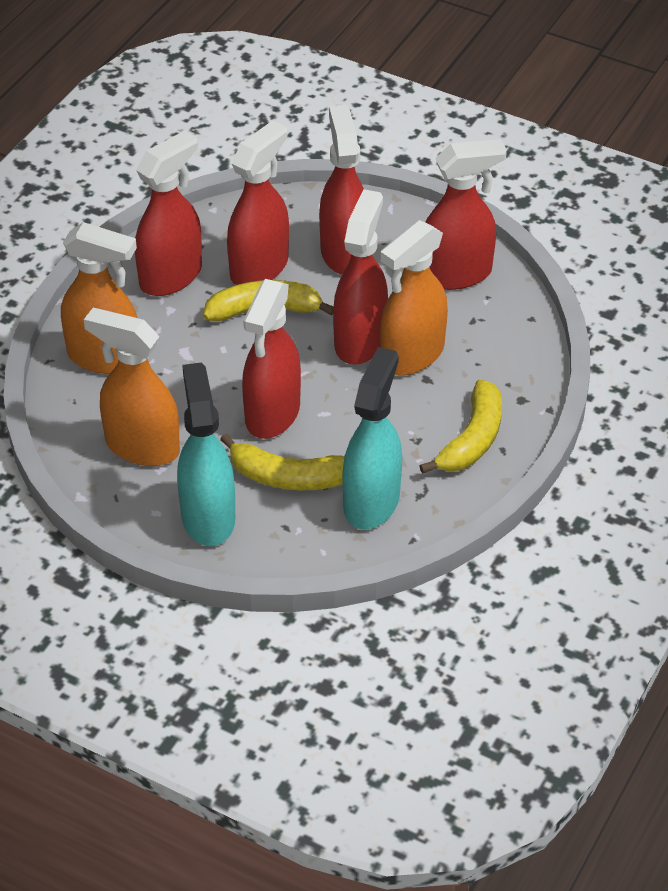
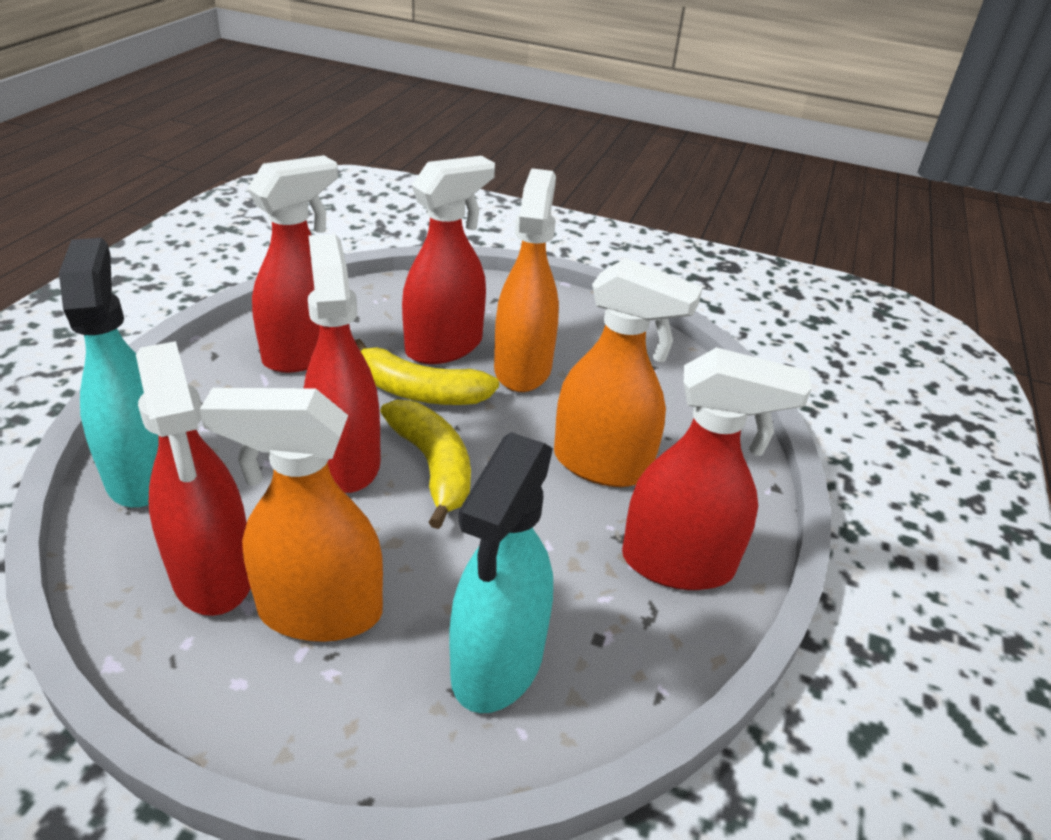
red spray bottle: 6 -> 5
yellow banana: 3 -> 2

